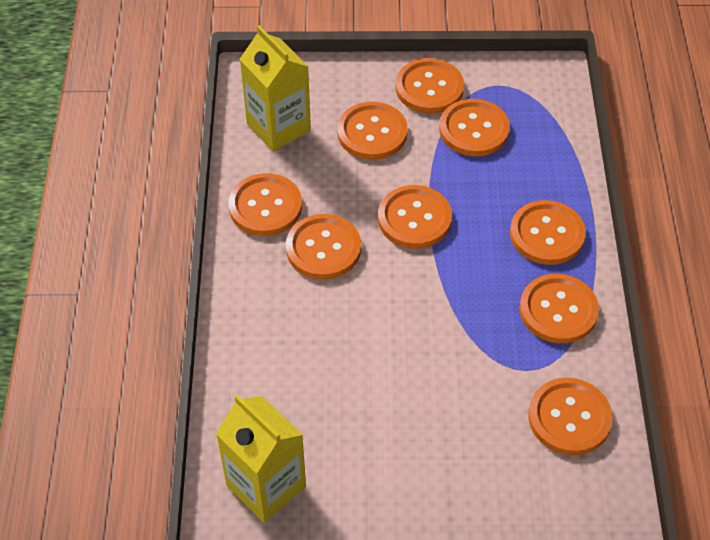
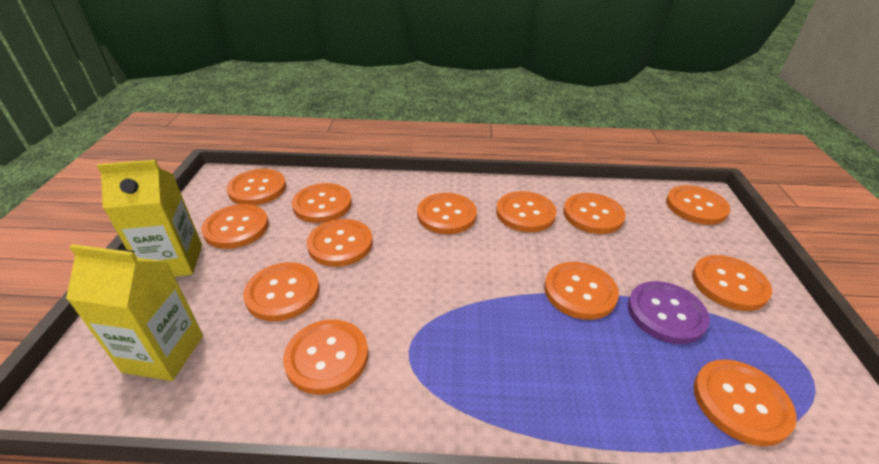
orange button: 9 -> 13
purple button: 0 -> 1

